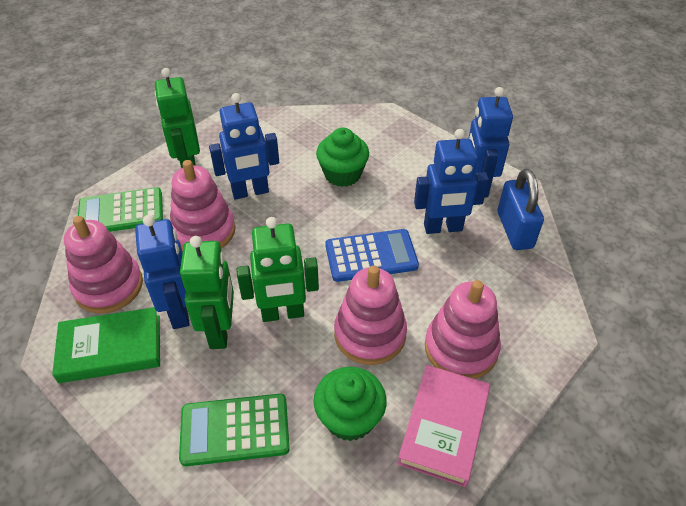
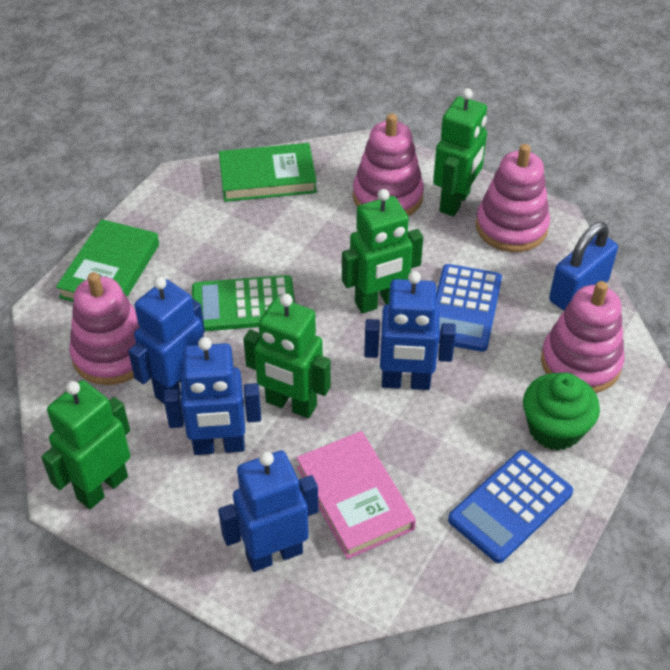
blue calculator: 1 -> 2
green book: 1 -> 2
green calculator: 2 -> 1
green cupcake: 2 -> 1
green robot: 3 -> 4

